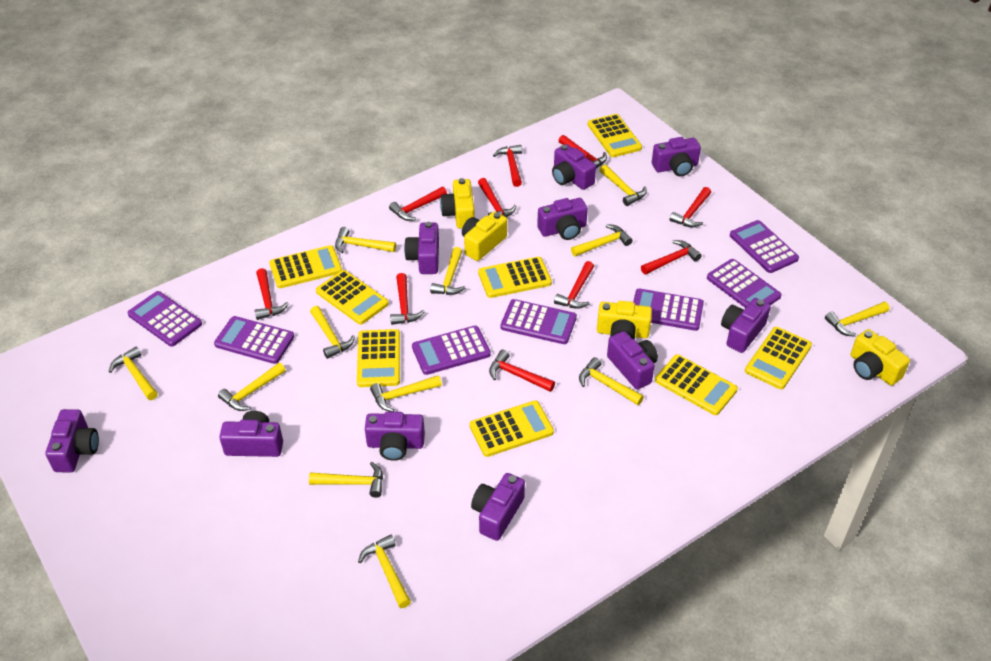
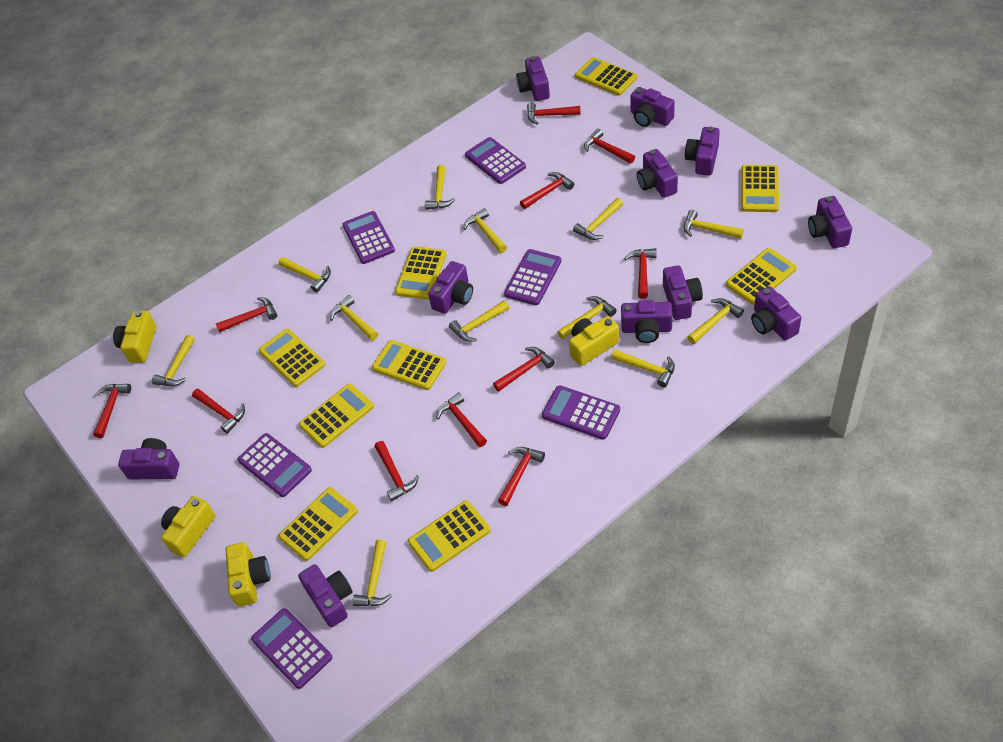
purple calculator: 7 -> 6
purple camera: 10 -> 11
red hammer: 10 -> 11
yellow calculator: 8 -> 9

